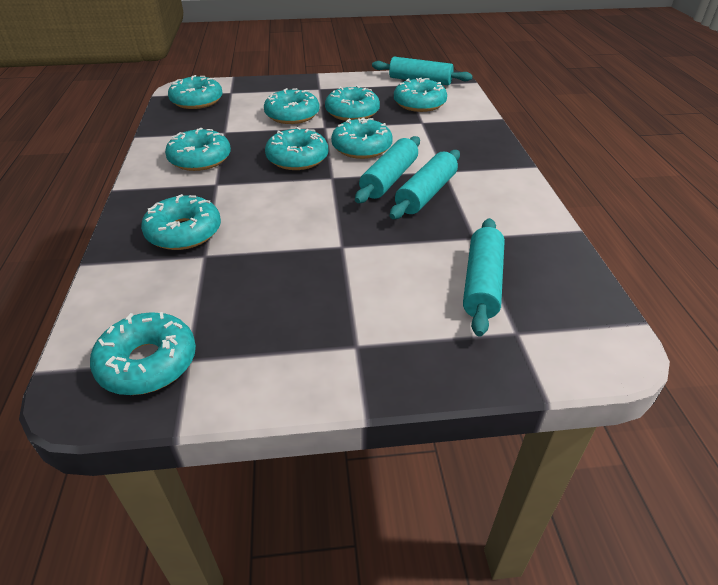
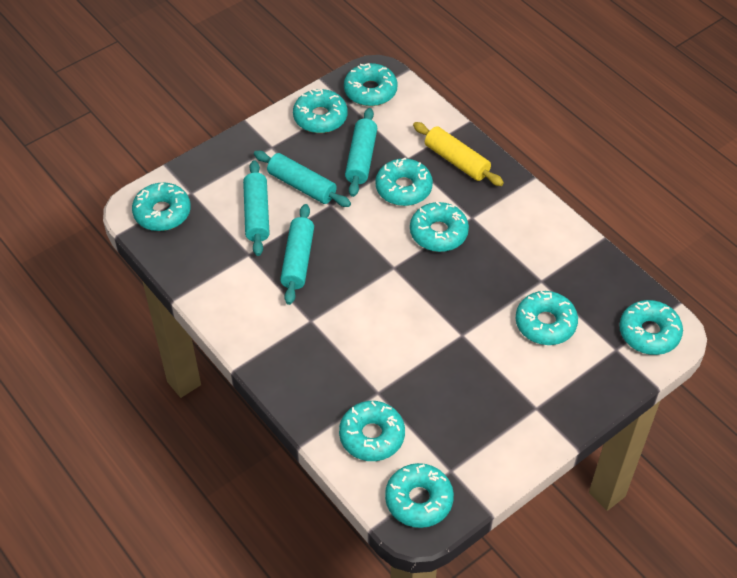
yellow rolling pin: 0 -> 1

